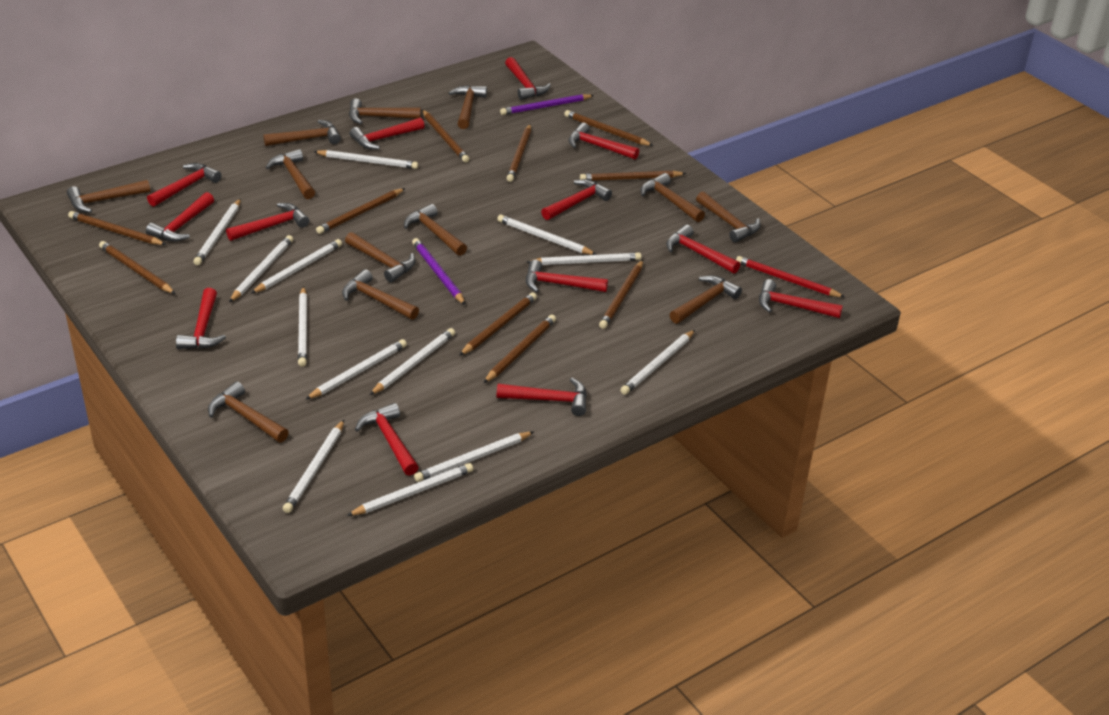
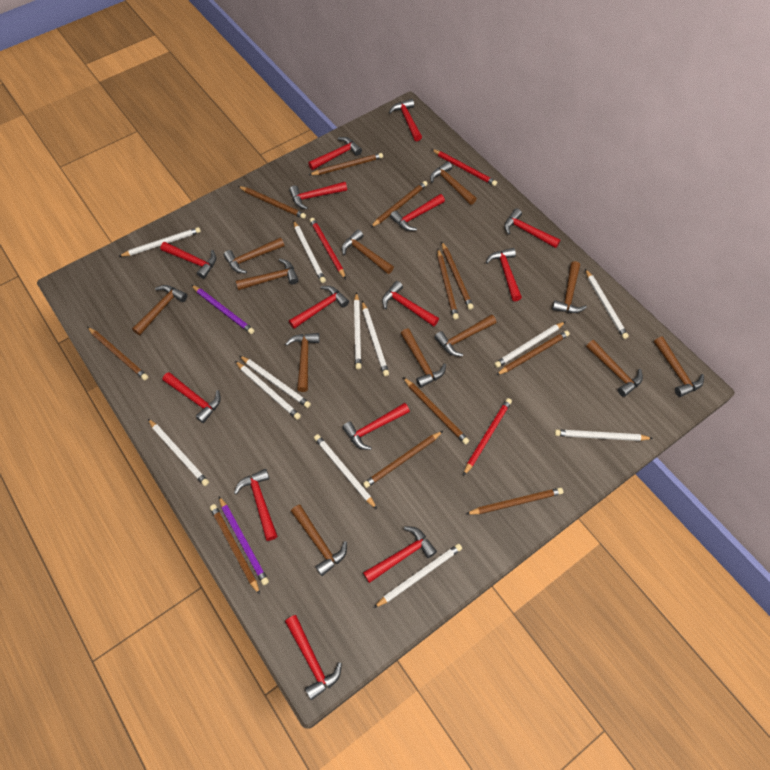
brown pencil: 10 -> 11
red hammer: 13 -> 14
red pencil: 1 -> 3
white pencil: 13 -> 12

